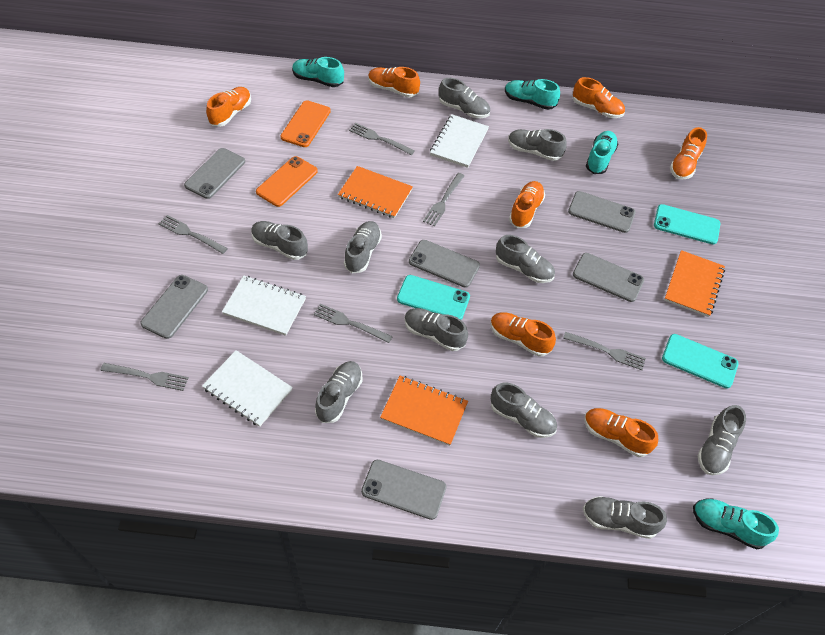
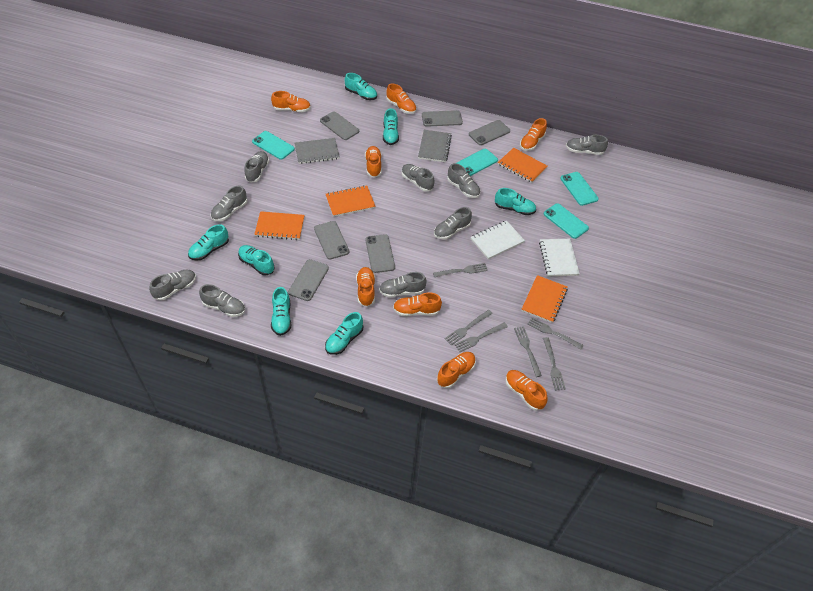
grey notebook: 0 -> 2
grey shoe: 10 -> 9
orange notebook: 3 -> 4
orange phone: 2 -> 0
orange shoe: 7 -> 8
turquoise phone: 3 -> 4
turquoise shoe: 4 -> 7
white notebook: 3 -> 2

